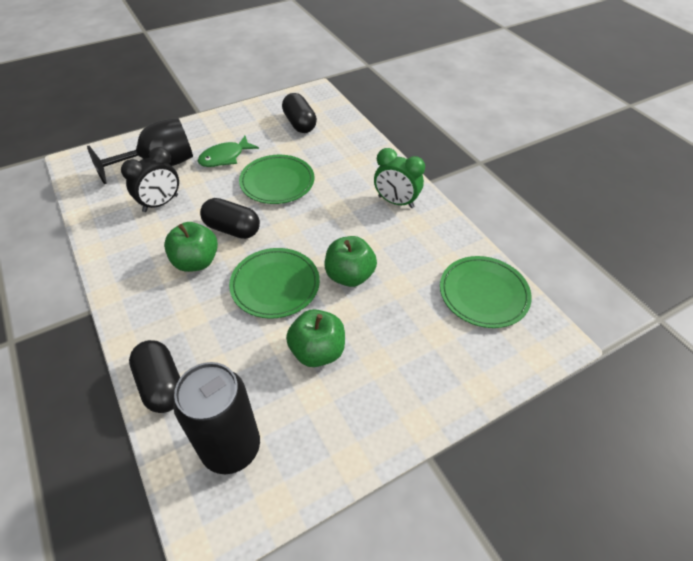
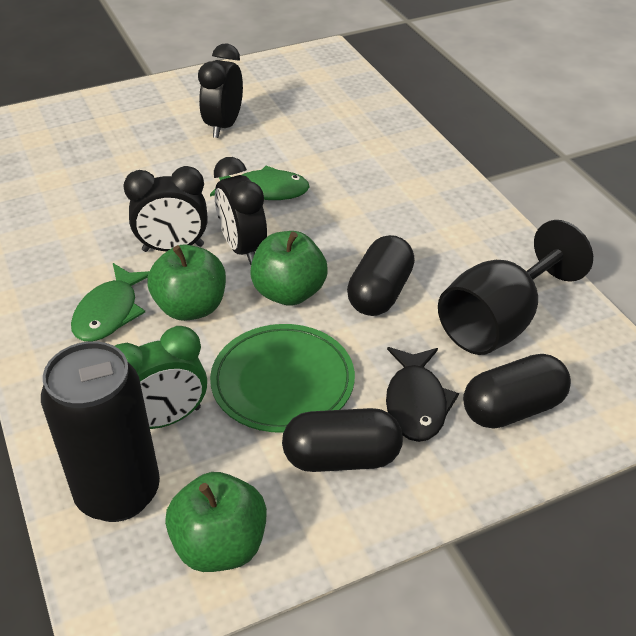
black clock: 1 -> 3
black fish: 0 -> 1
green fish: 1 -> 2
green plate: 3 -> 1

